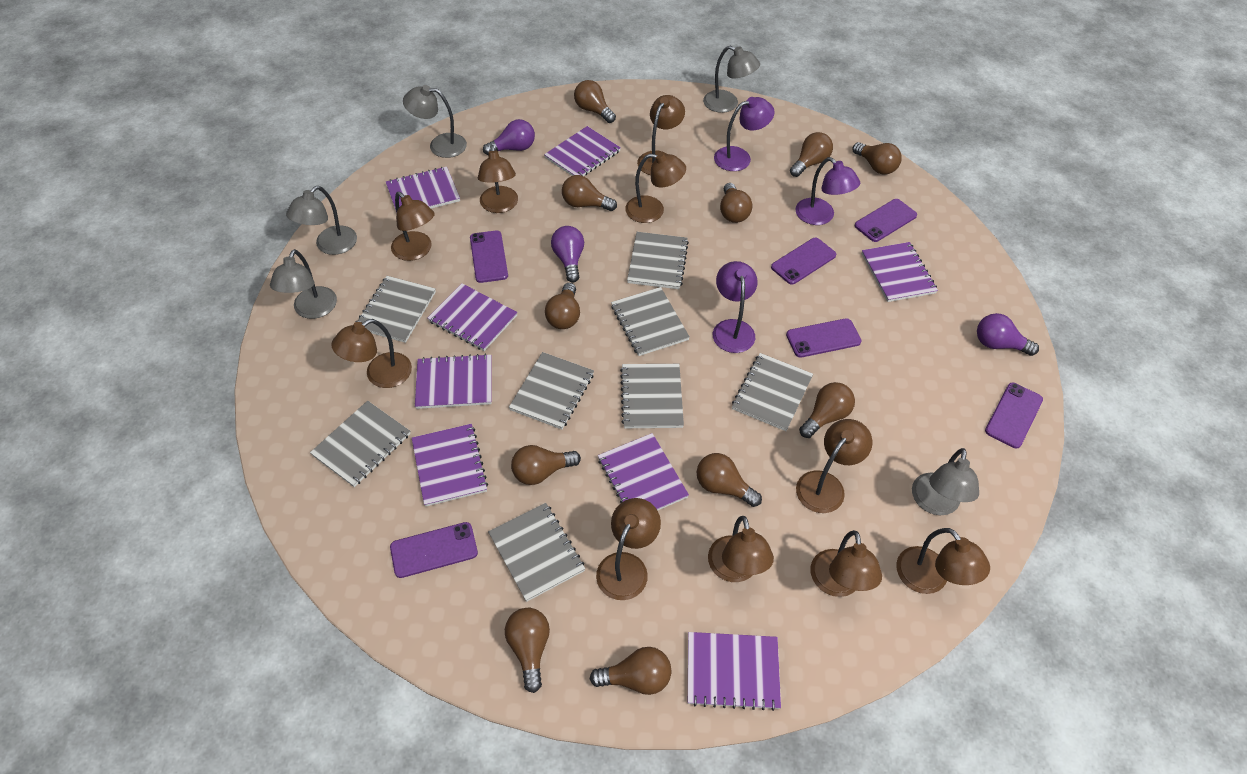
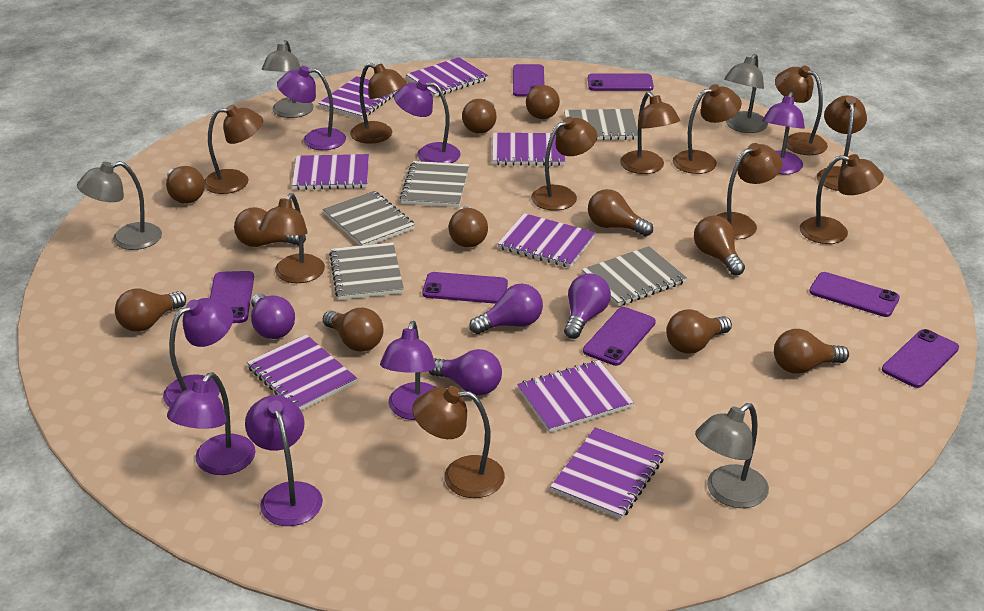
brown lamp: 10 -> 11
grey lamp: 5 -> 4
grey notebook: 8 -> 5
purple lamp: 3 -> 7
purple light bulb: 3 -> 4
purple phone: 6 -> 7

